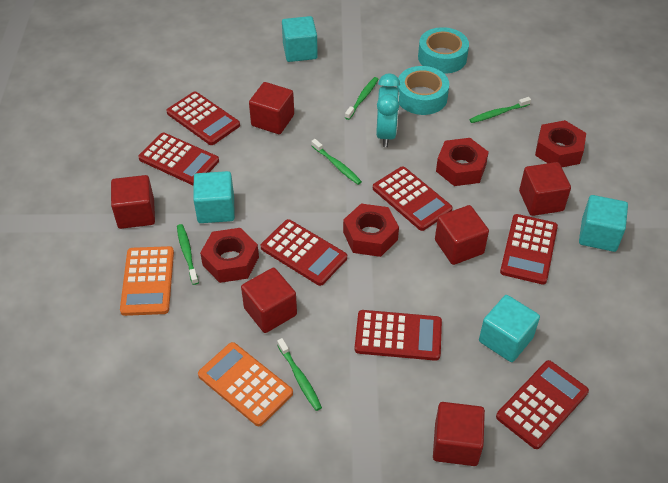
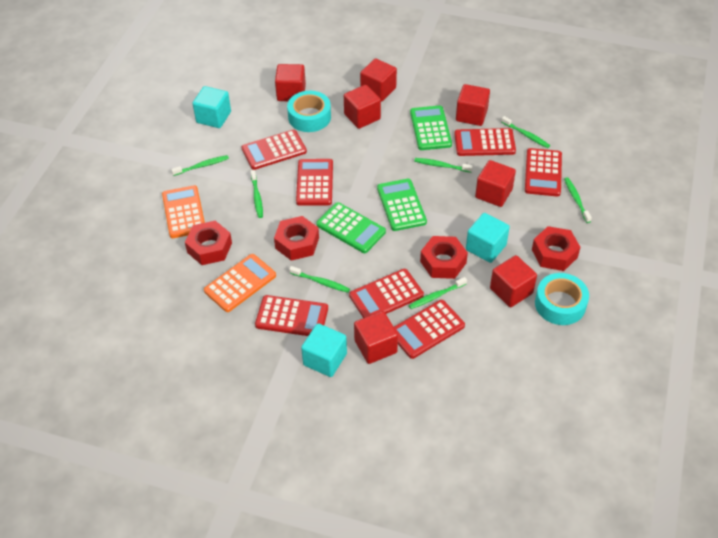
green calculator: 0 -> 3
green toothbrush: 5 -> 7
red cube: 6 -> 7
turquoise clock: 1 -> 0
turquoise cube: 4 -> 3

